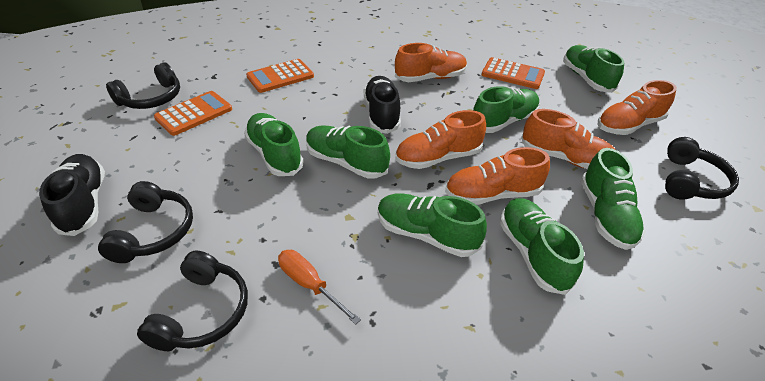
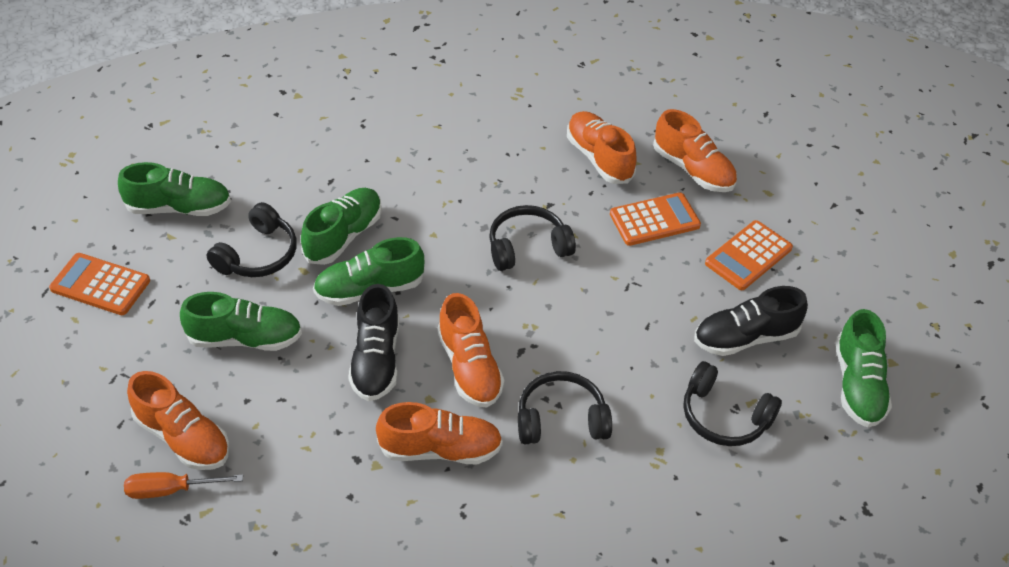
green shoe: 7 -> 5

